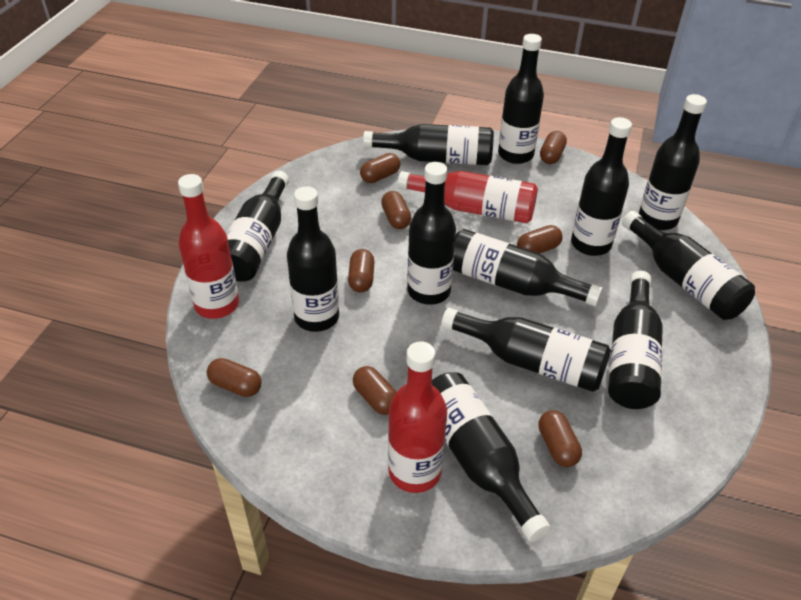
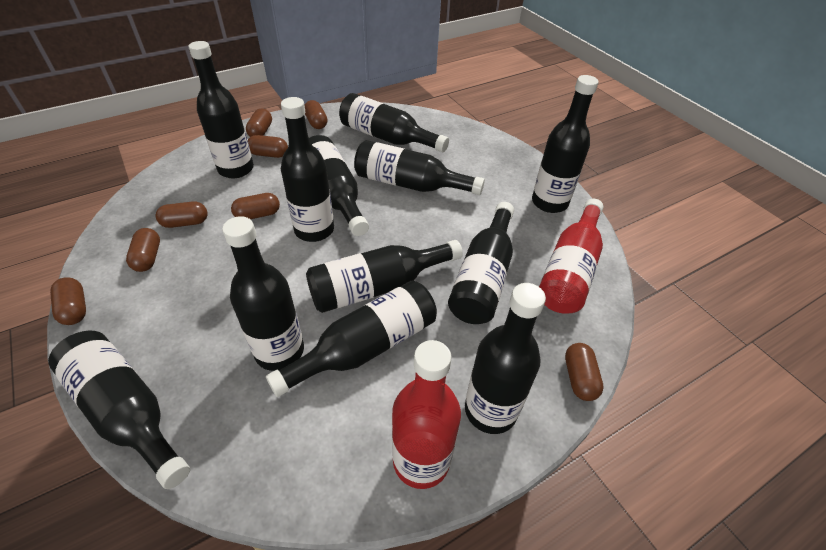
red bottle: 3 -> 2

